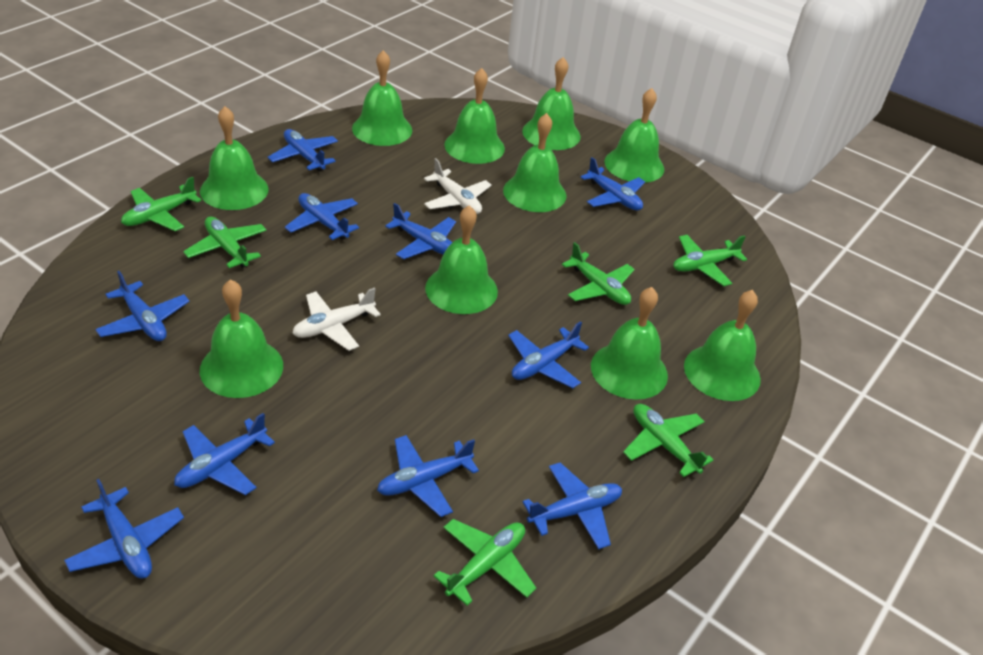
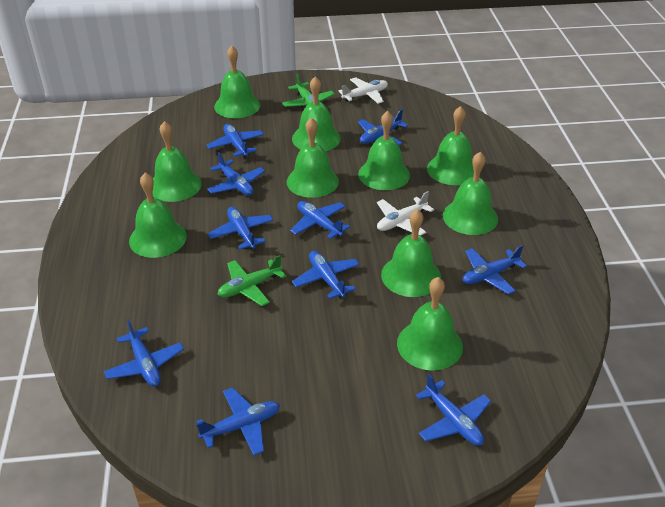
green plane: 6 -> 2

